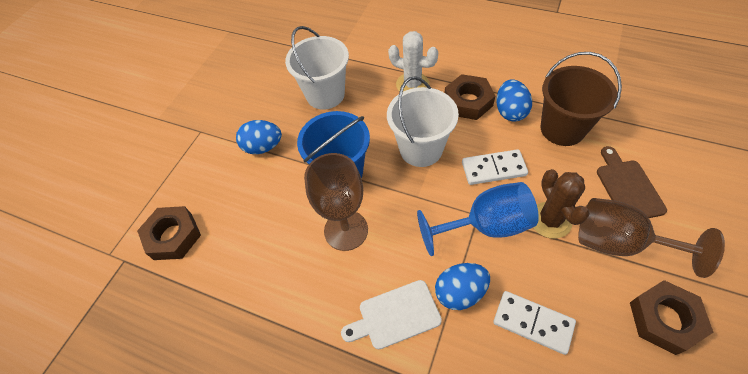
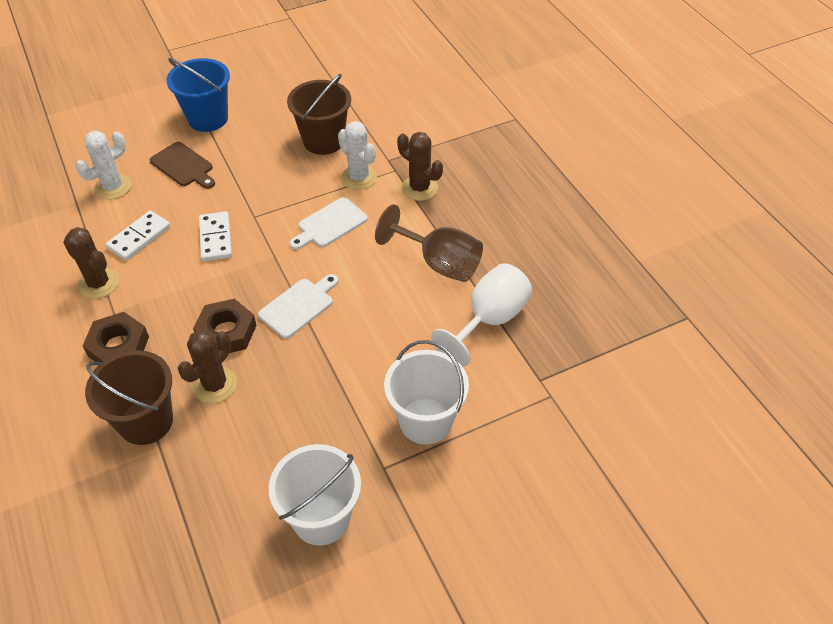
blue egg: 3 -> 0
blue goblet: 1 -> 0
brown bucket: 1 -> 2
brown cactus: 1 -> 3
brown goblet: 2 -> 1
brown nut: 3 -> 2
white cactus: 1 -> 2
white cutting board: 1 -> 2
white goblet: 0 -> 1

